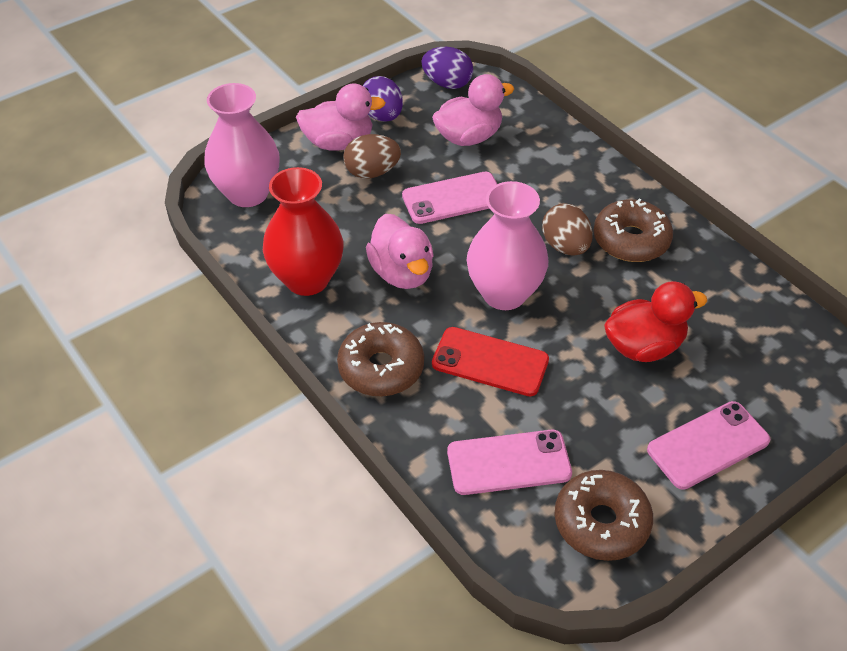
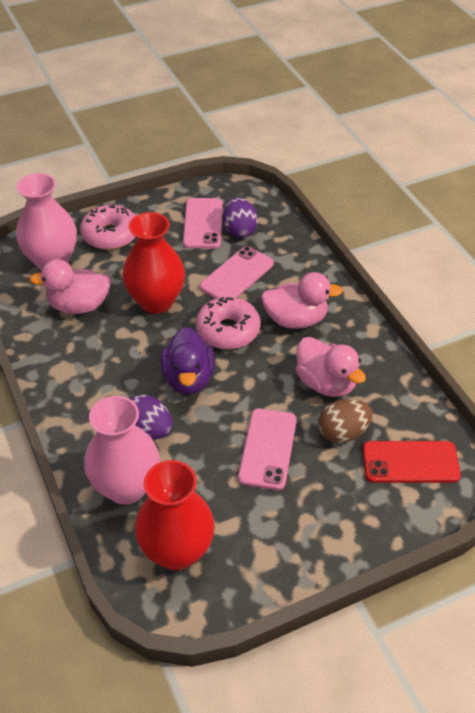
brown donut: 3 -> 0
brown egg: 2 -> 1
pink donut: 0 -> 2
purple duck: 0 -> 1
red duck: 1 -> 0
red vase: 1 -> 2

